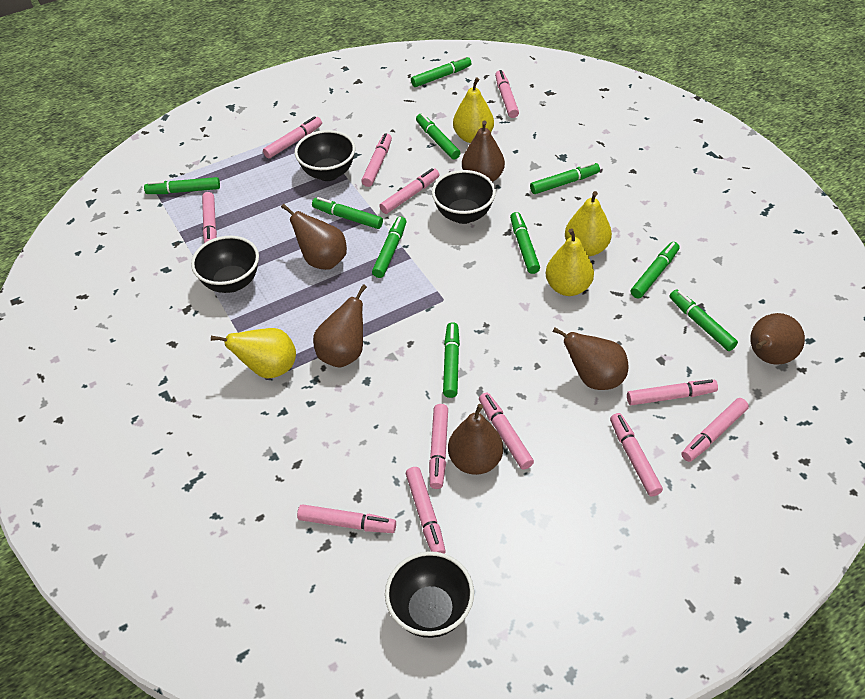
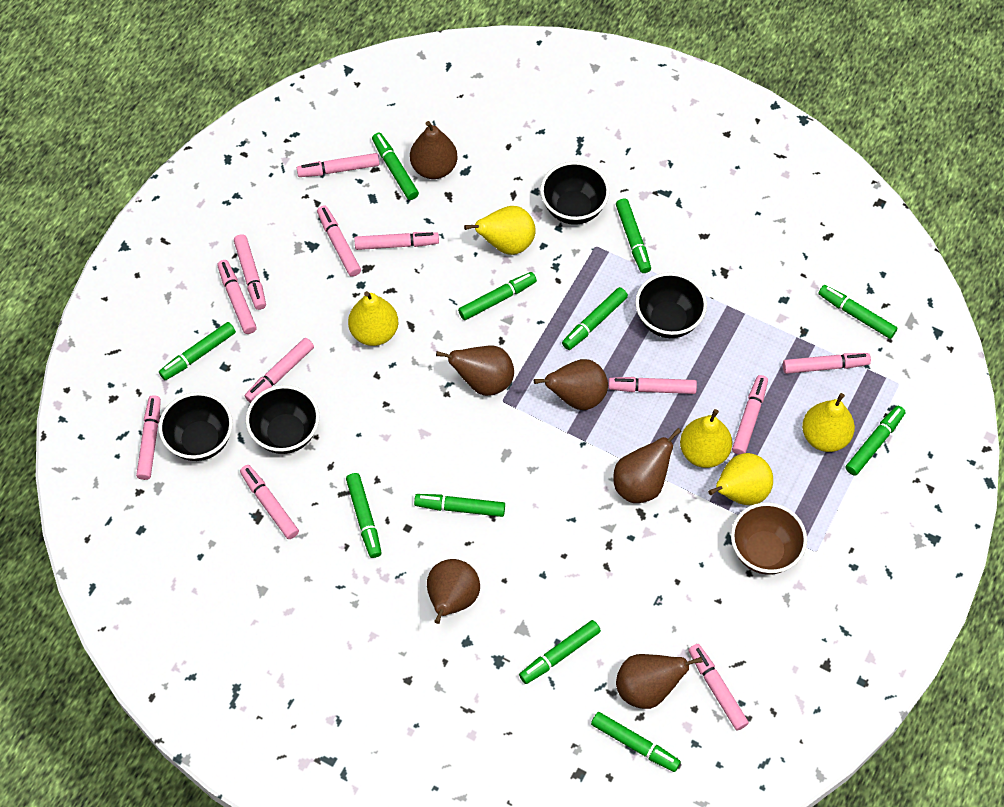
brown bowl: 0 -> 1
green marker: 10 -> 11
yellow pear: 4 -> 5

